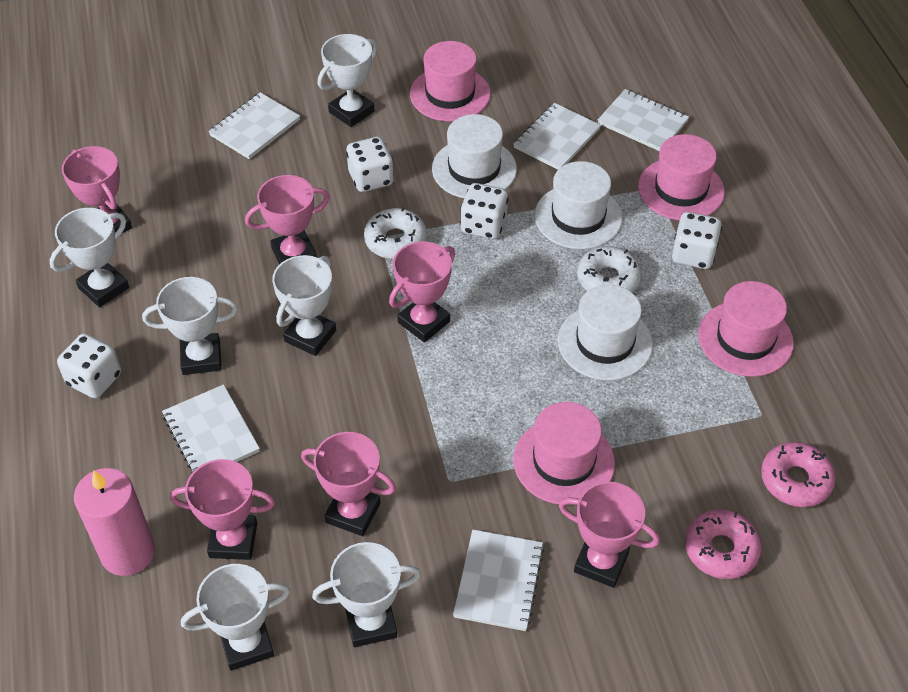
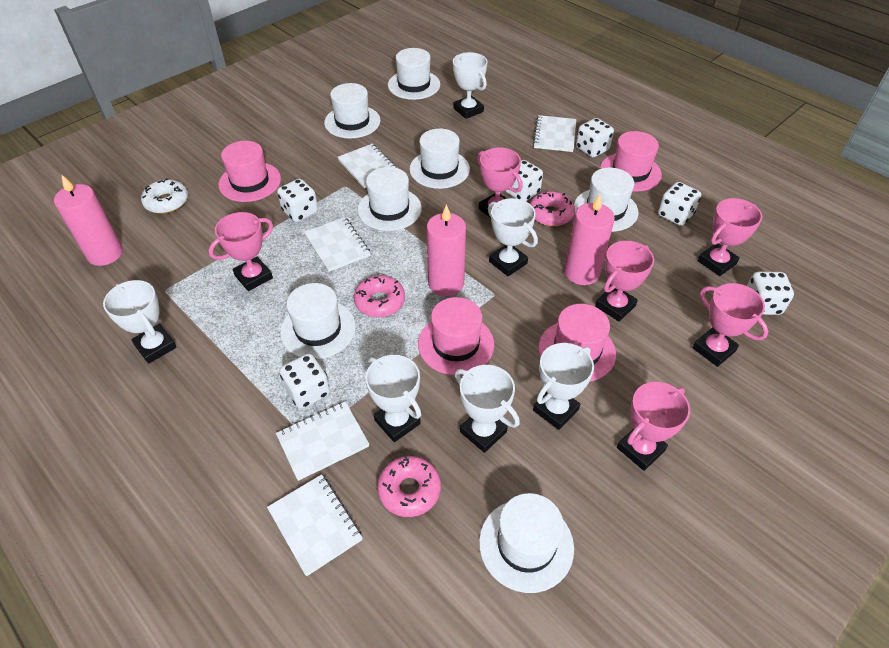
pink candle: 1 -> 3
pink donut: 2 -> 3
white dice: 4 -> 6
white donut: 2 -> 1
white hat: 3 -> 7

